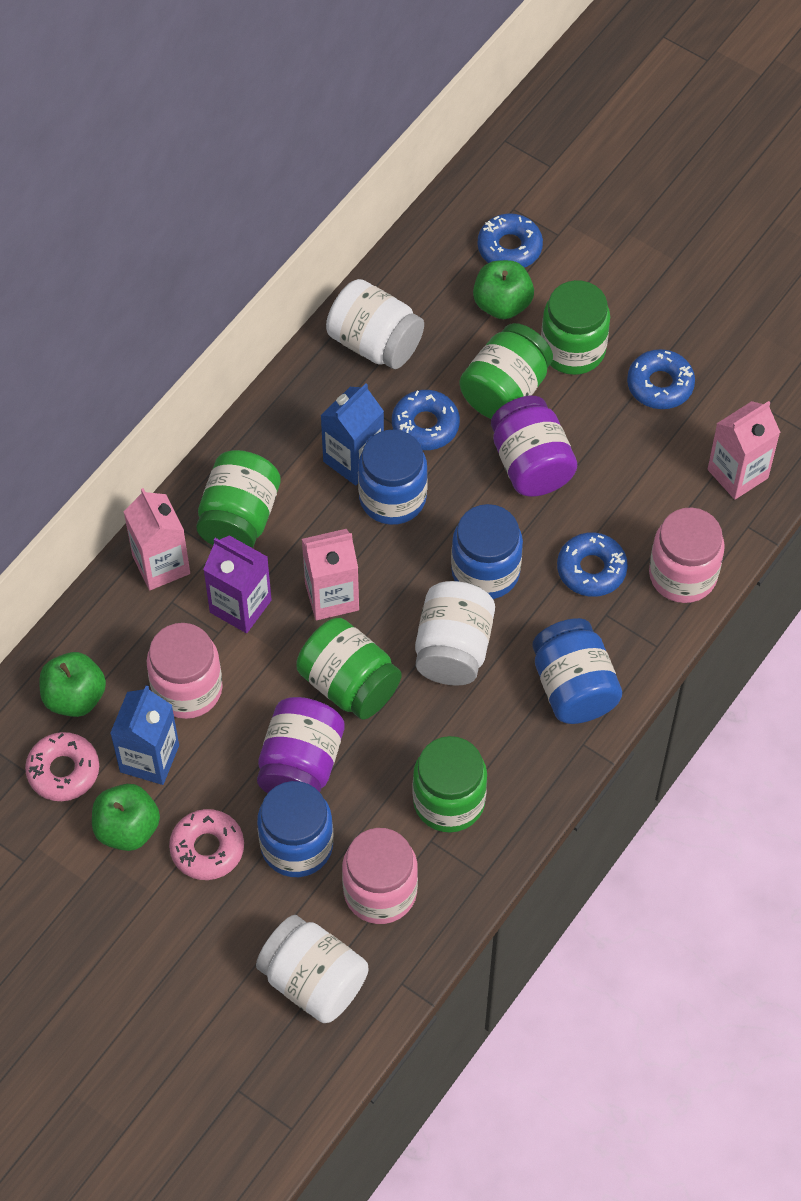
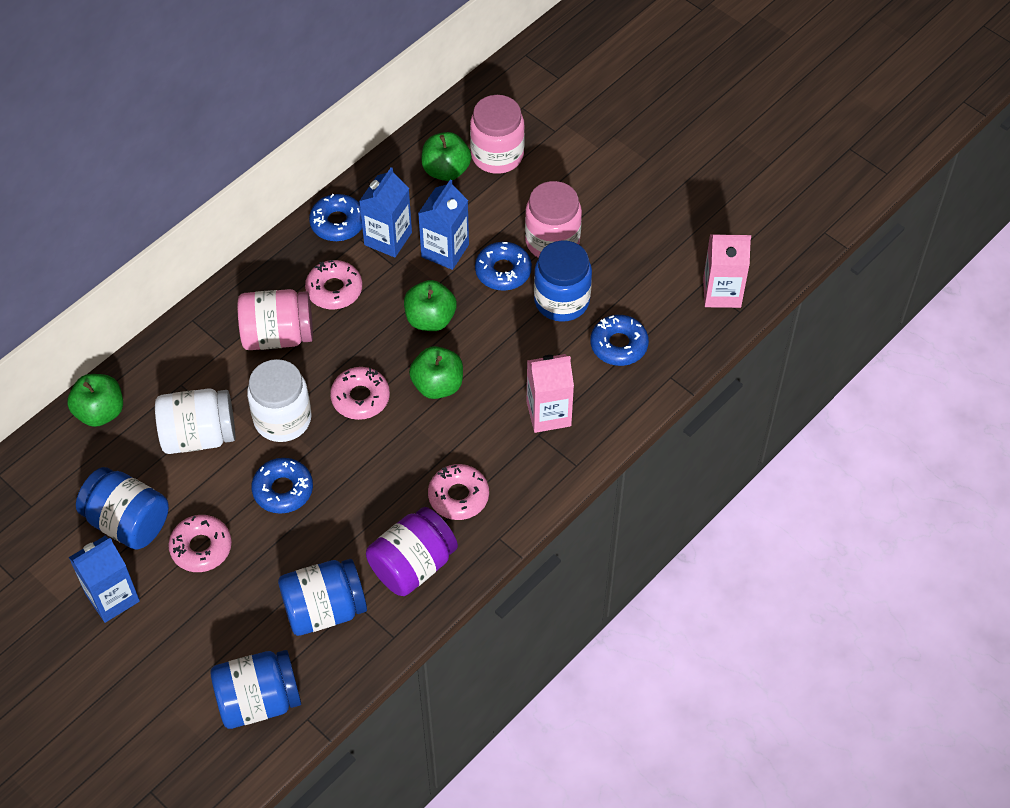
blue carton: 2 -> 3
green apple: 3 -> 4
green jar: 5 -> 0
pink carton: 3 -> 2
pink donut: 2 -> 4
purple carton: 1 -> 0
purple jar: 2 -> 1
white jar: 3 -> 2

